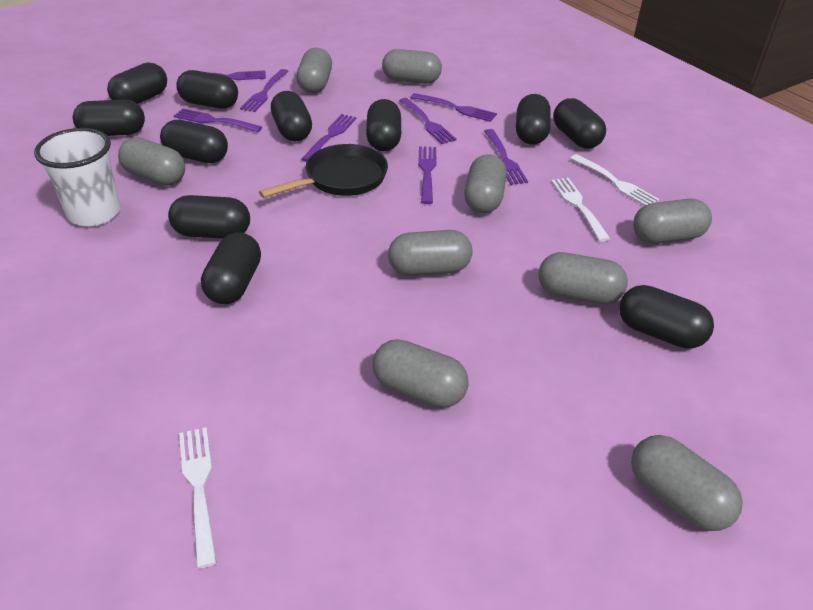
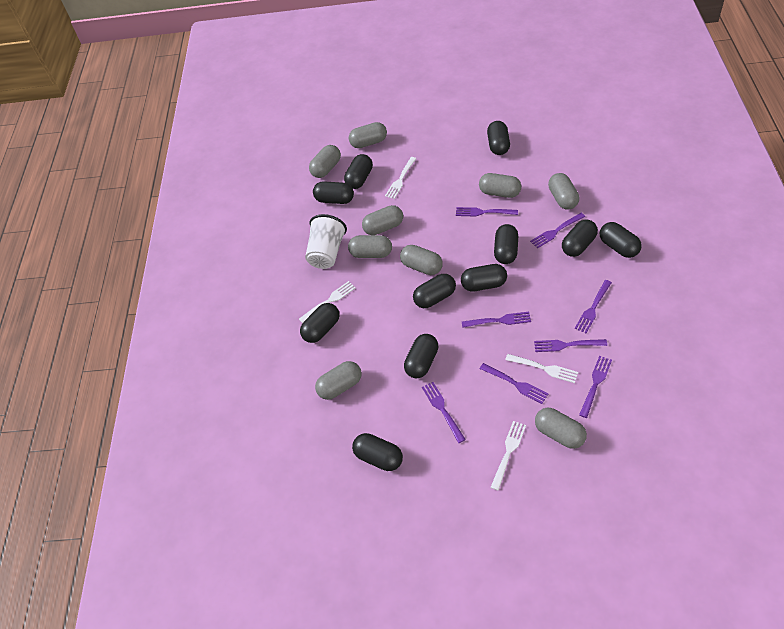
black pan: 1 -> 0
white fork: 3 -> 4

